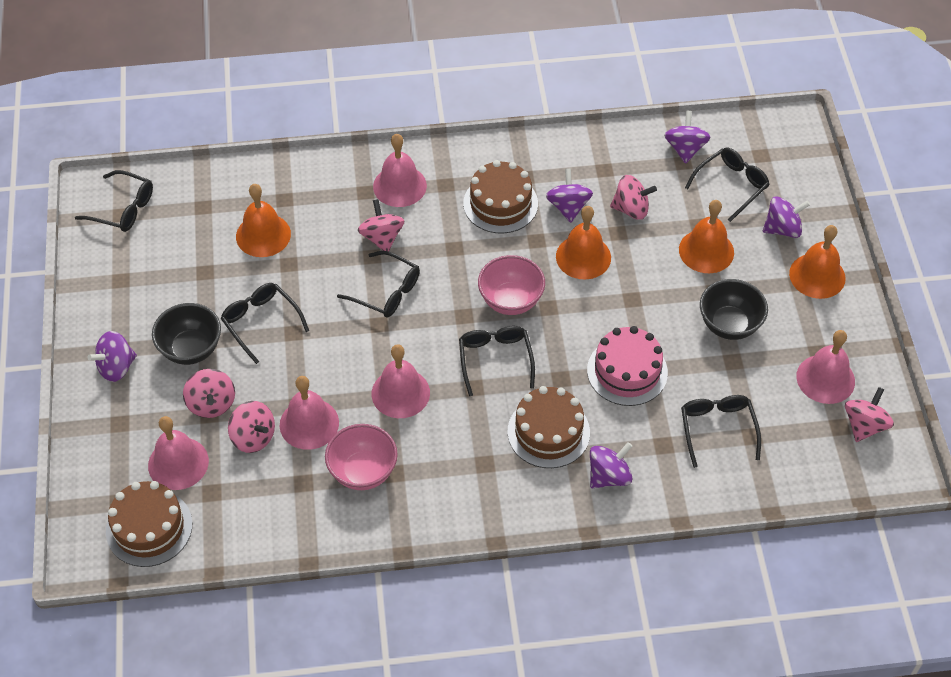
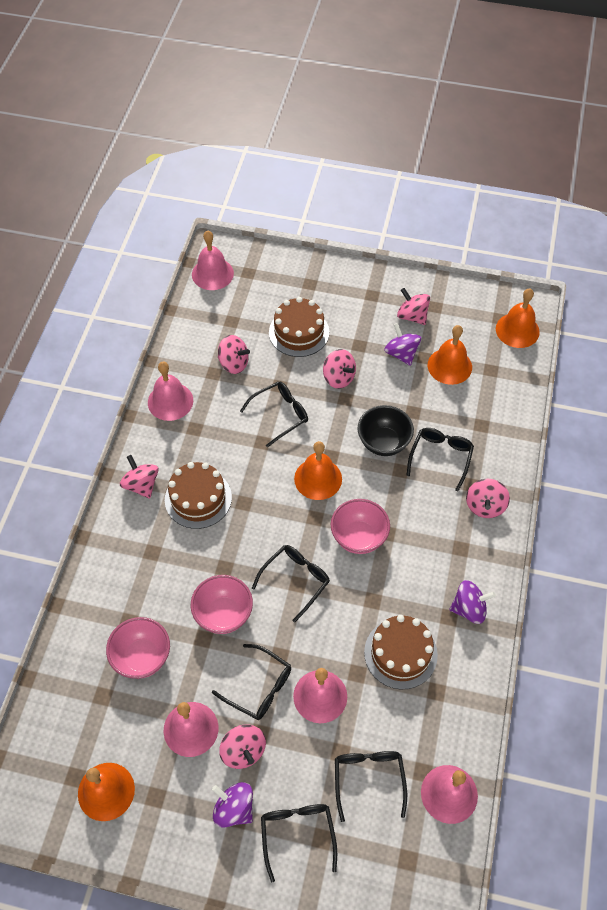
black bowl: 2 -> 1
pink bowl: 2 -> 3
pink cake: 1 -> 0
pink spinning top: 5 -> 6
purple spinning top: 5 -> 3

